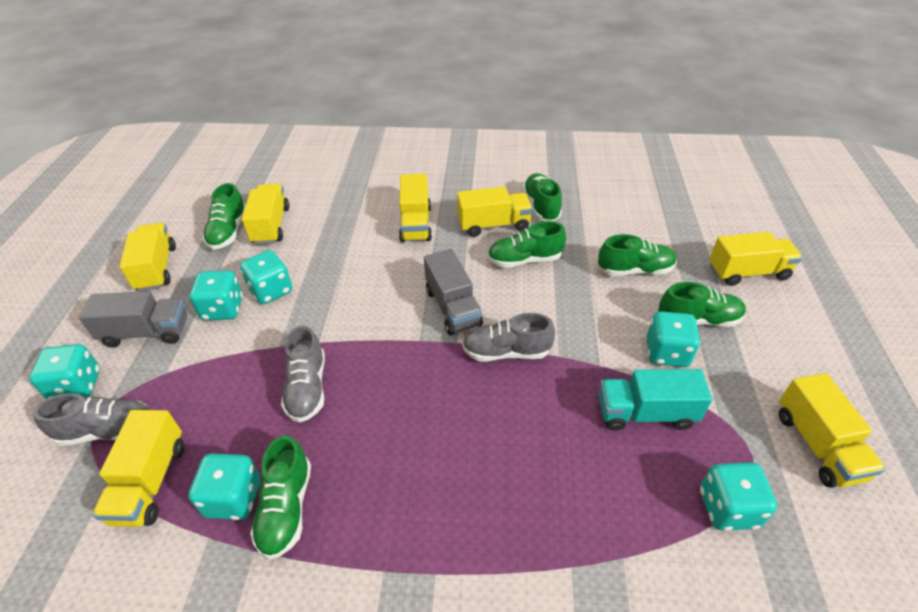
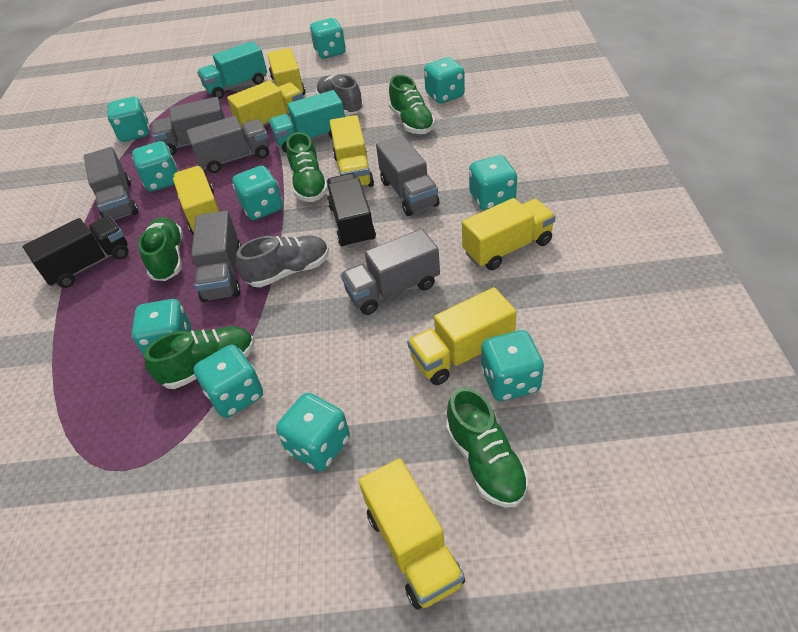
black truck: 0 -> 2
green shoe: 6 -> 5
grey shoe: 3 -> 2
grey truck: 2 -> 6
turquoise dice: 6 -> 10
turquoise truck: 1 -> 2

